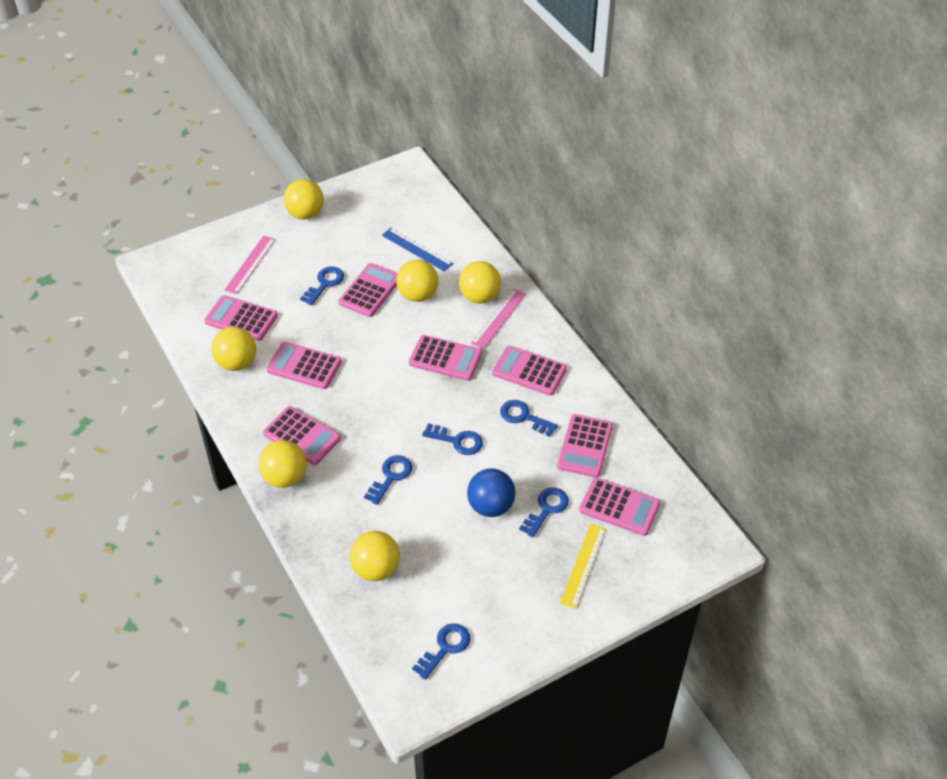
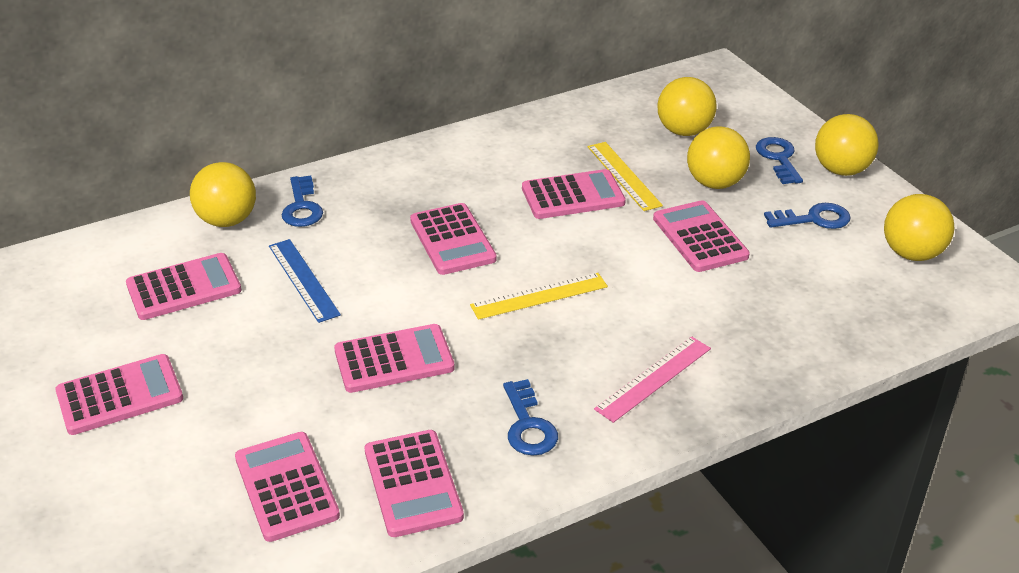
blue ball: 1 -> 0
blue key: 6 -> 4
pink ruler: 2 -> 1
yellow ball: 6 -> 5
yellow ruler: 1 -> 2

